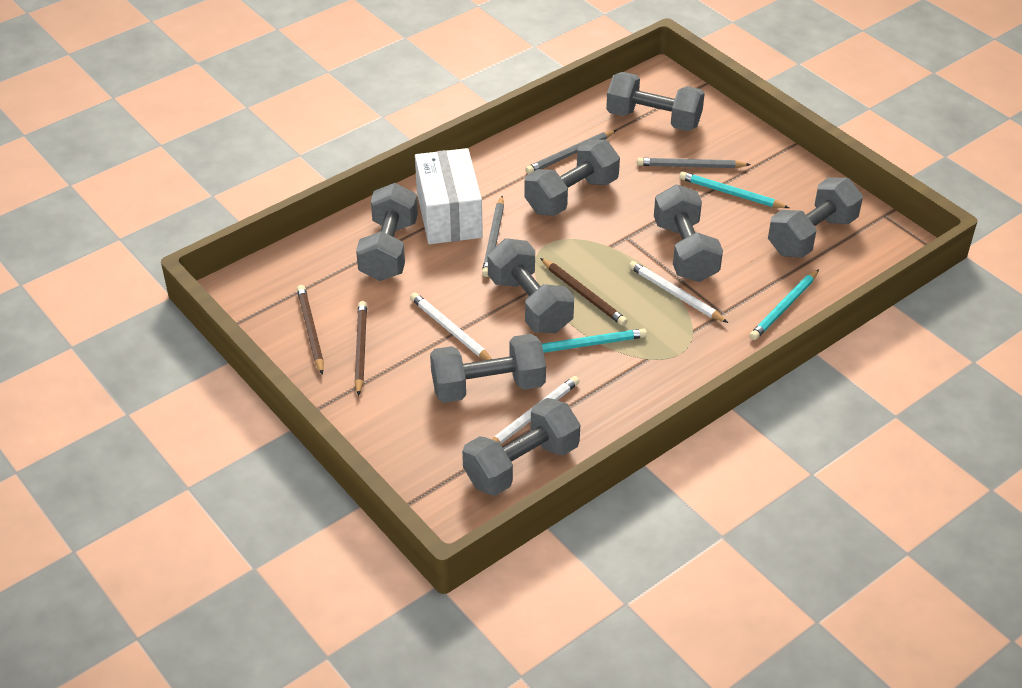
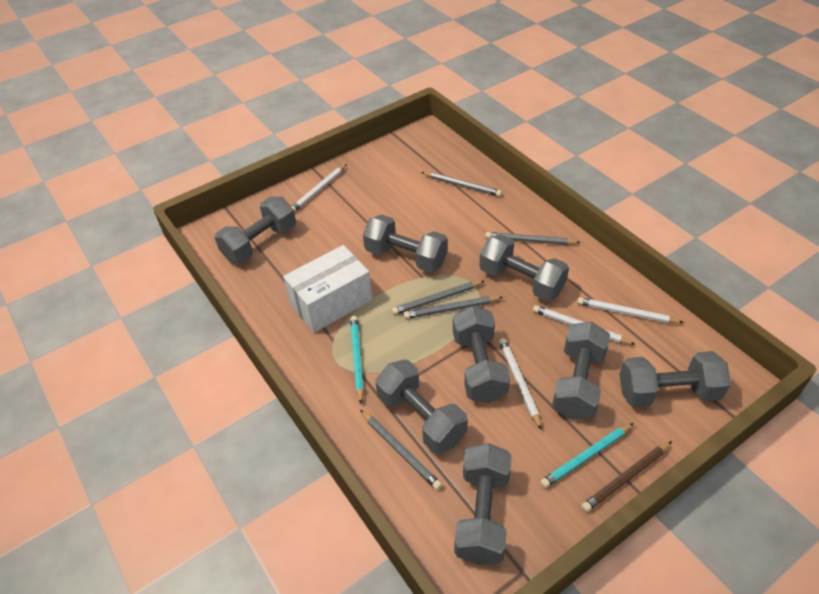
brown pencil: 3 -> 1
grey pencil: 3 -> 5
turquoise pencil: 3 -> 2
white pencil: 3 -> 4

